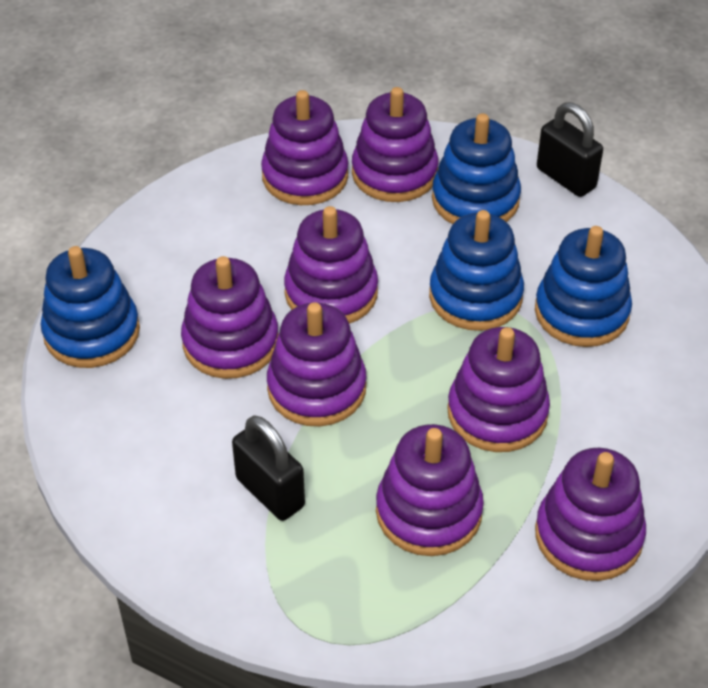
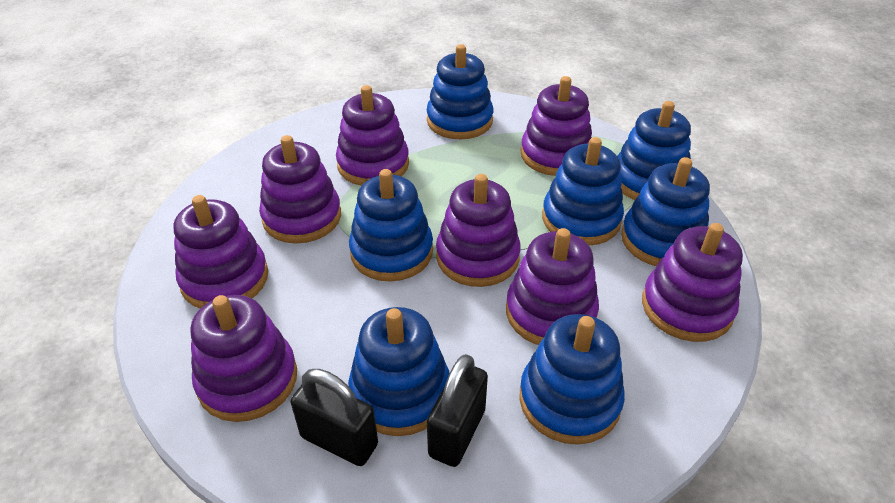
blue stacking toy: 4 -> 7

